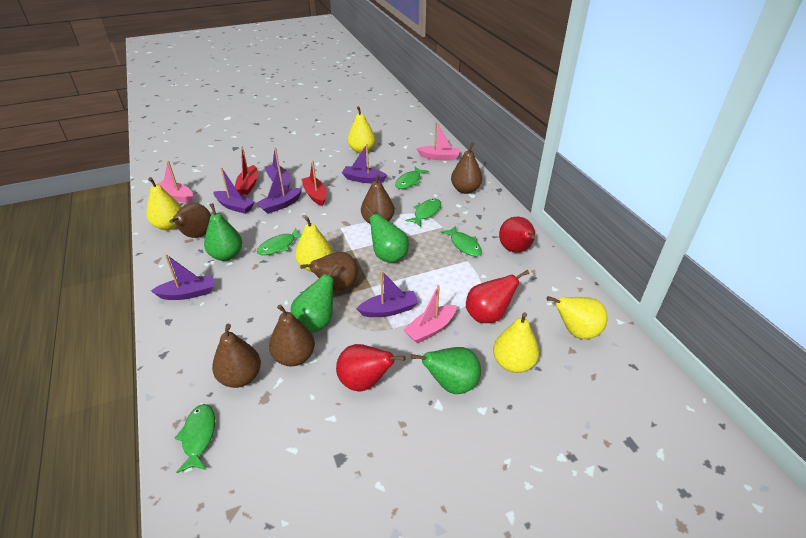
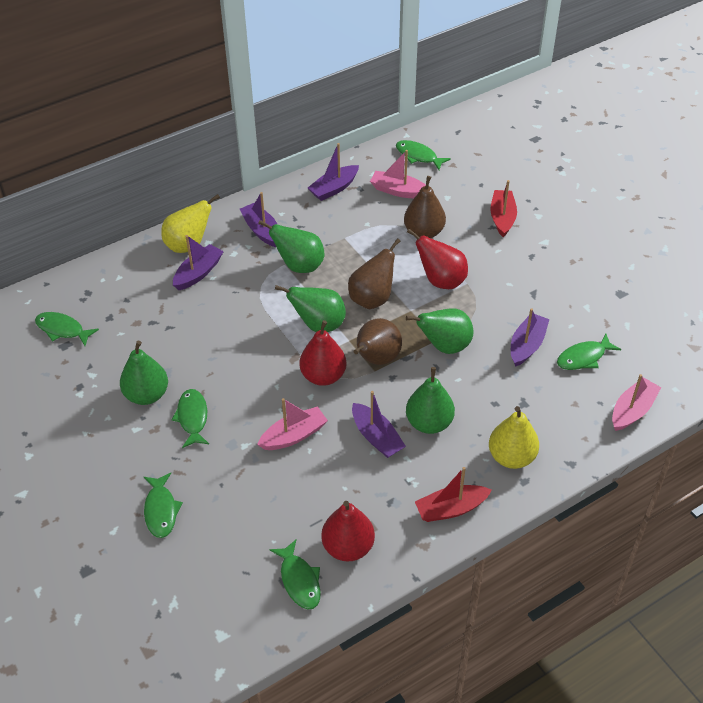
brown pear: 6 -> 3
green fish: 5 -> 6
green pear: 4 -> 5
purple boat: 6 -> 5
yellow pear: 5 -> 2

